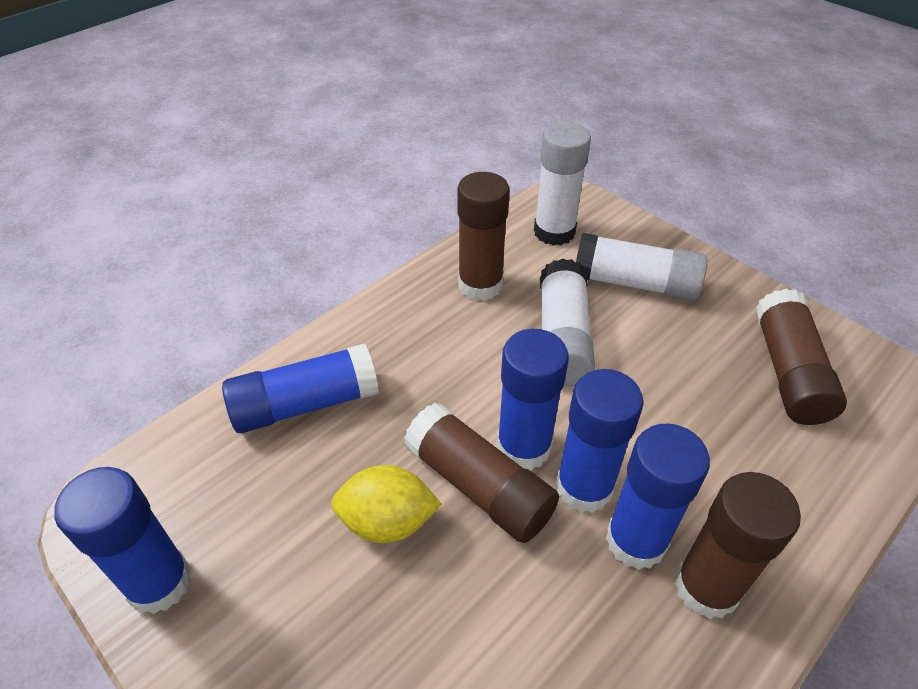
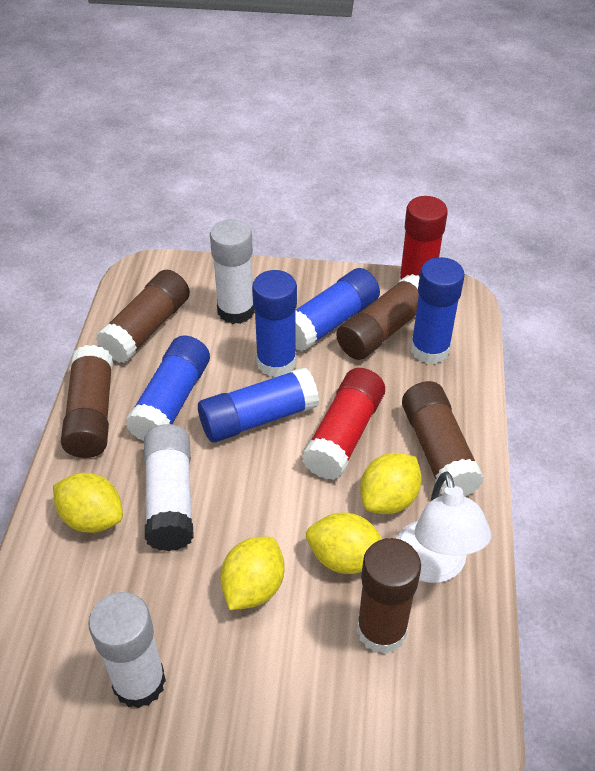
brown glue stick: 4 -> 5
red glue stick: 0 -> 2
white lamp: 0 -> 1
yellow lemon: 1 -> 4

